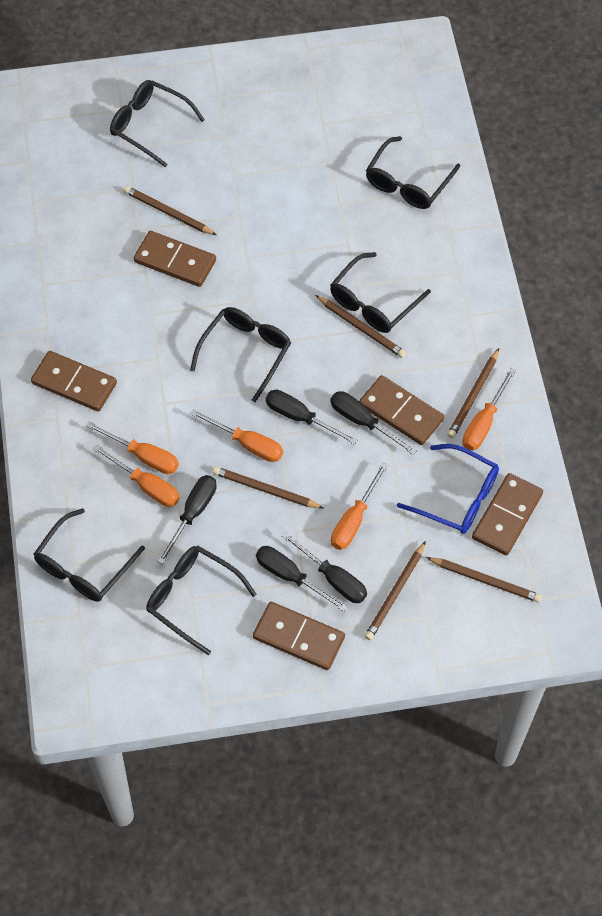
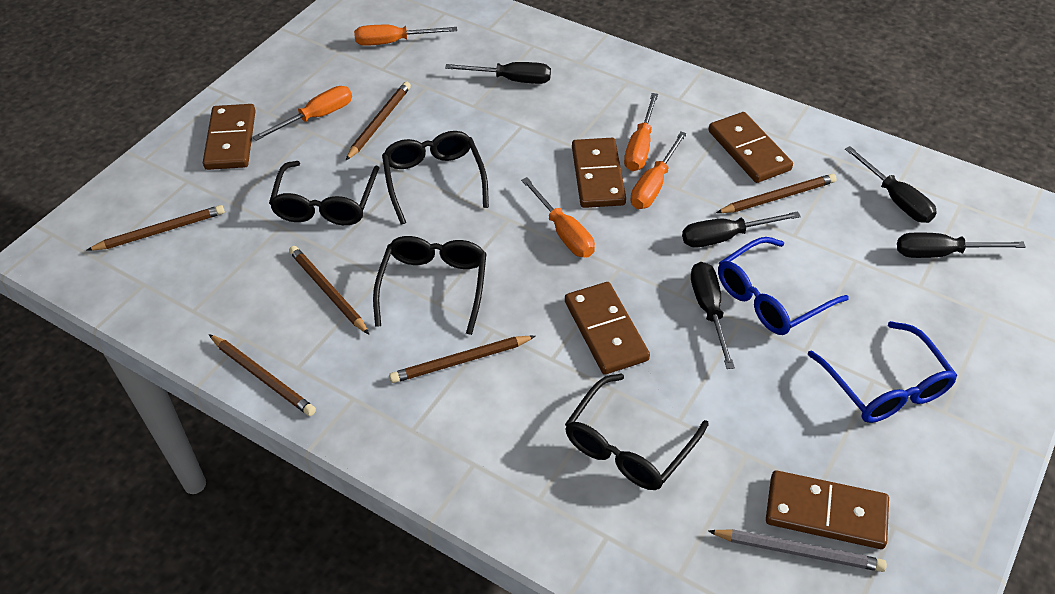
black glasses: 6 -> 4
blue glasses: 1 -> 2
grey pencil: 0 -> 1

